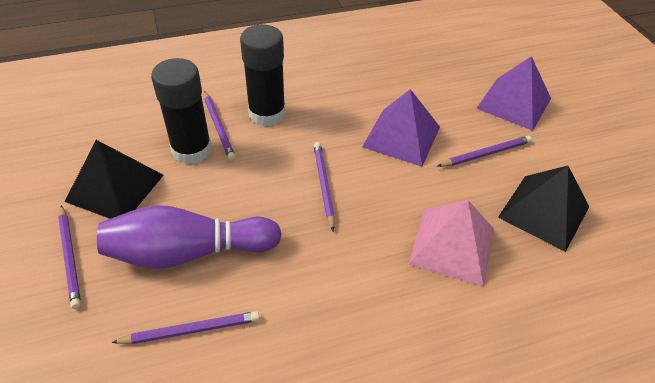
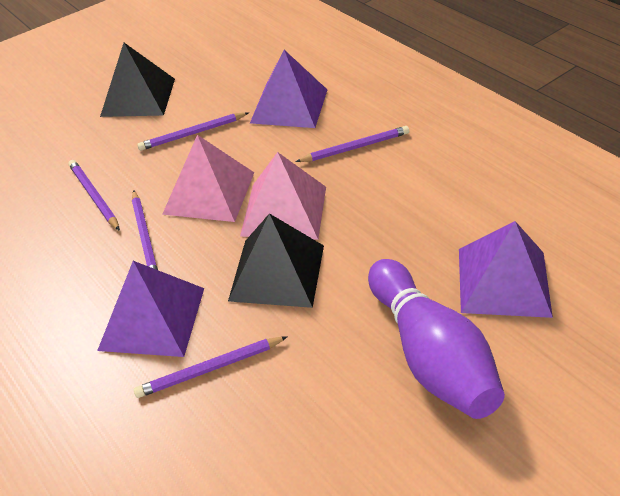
black glue stick: 2 -> 0
pink pyramid: 1 -> 2
purple pyramid: 2 -> 3

